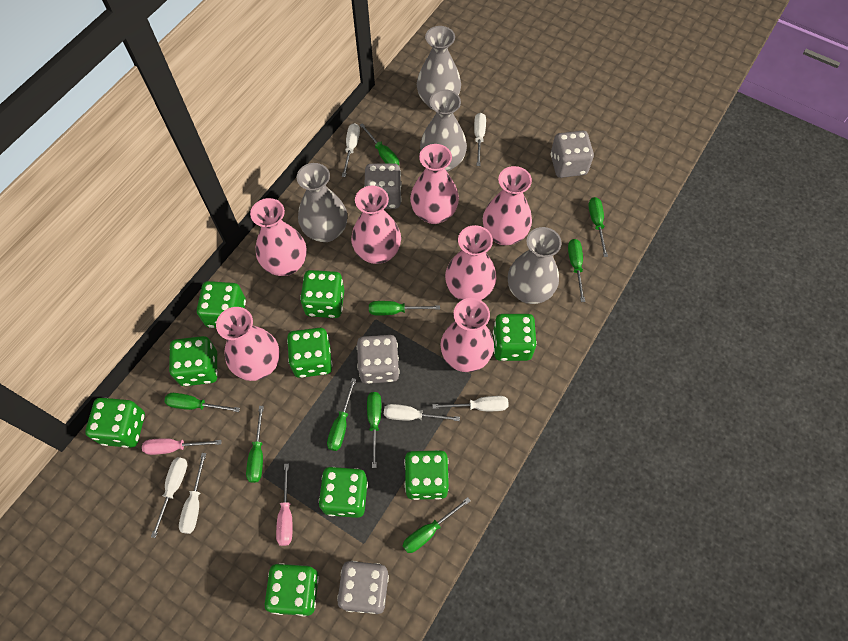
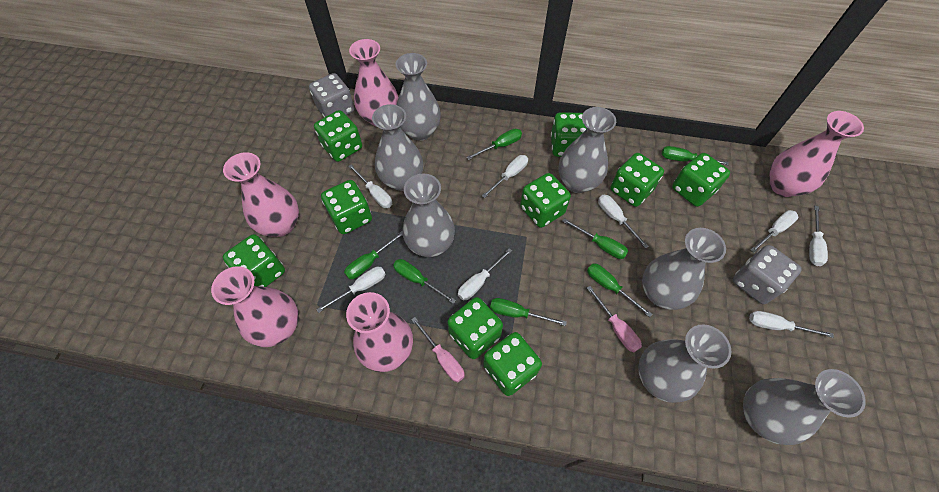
green screwdriver: 9 -> 7
grey dice: 4 -> 2
grey vase: 4 -> 7
pink vase: 7 -> 5
white screwdriver: 6 -> 8

